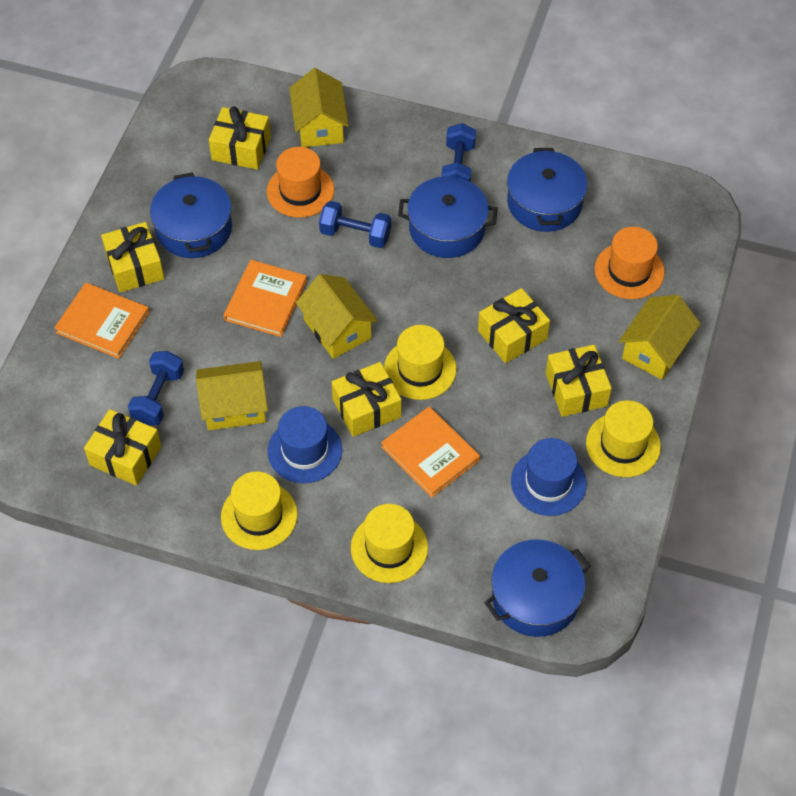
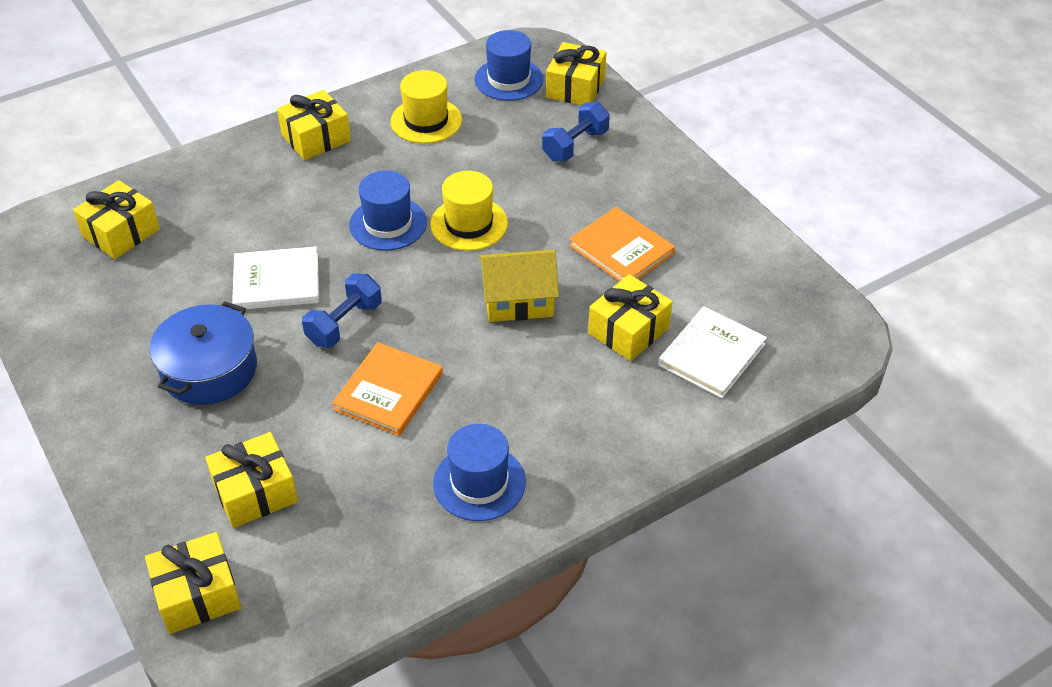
blue dumbbell: 3 -> 2
blue hat: 2 -> 3
blue pot: 4 -> 1
orange book: 3 -> 2
orange hat: 2 -> 0
white book: 0 -> 2
yellow hat: 4 -> 2
yellow house: 4 -> 1

